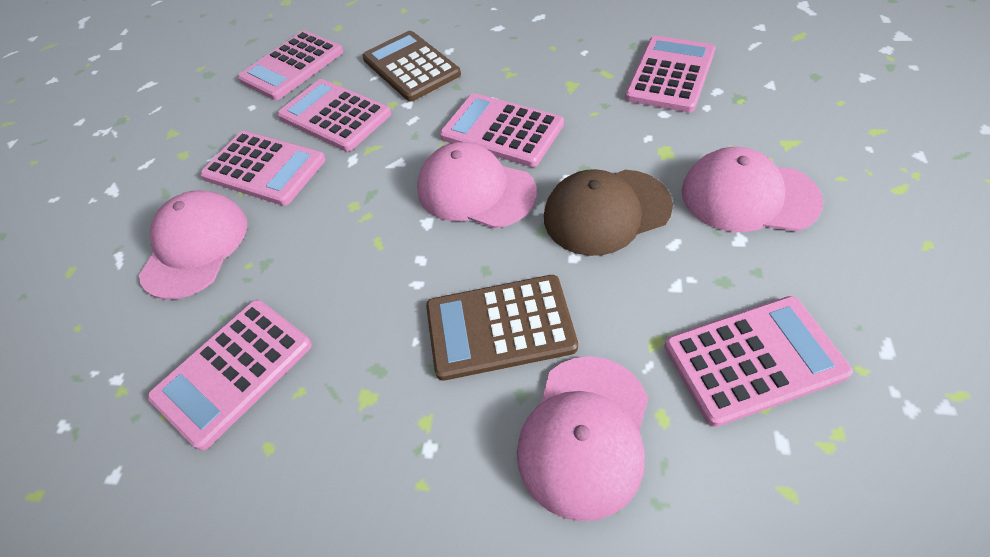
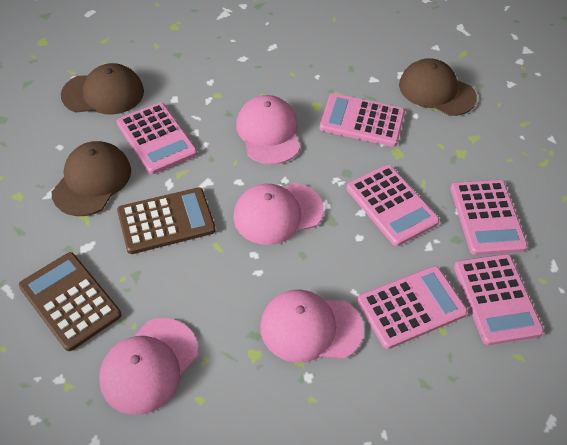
brown cap: 1 -> 3
pink calculator: 7 -> 6

